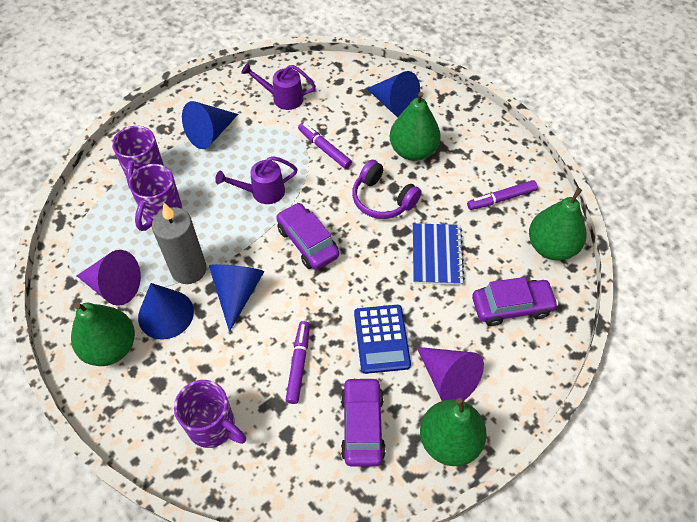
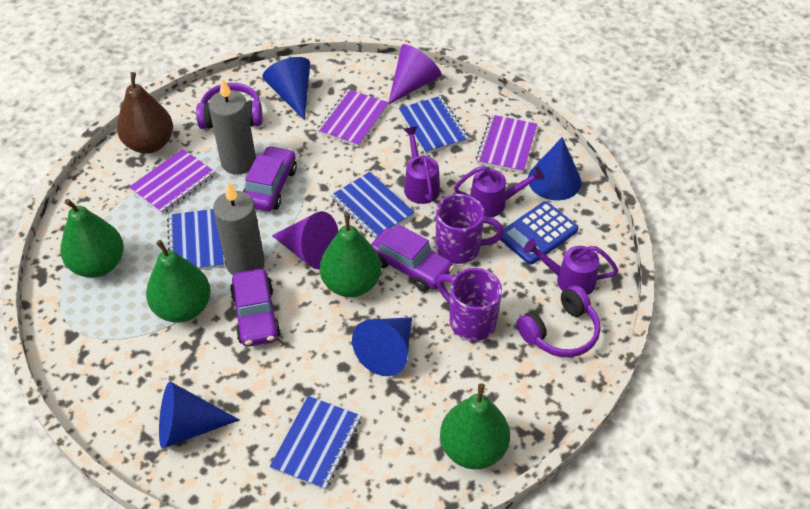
blue notebook: 1 -> 4
brown pear: 0 -> 1
grey candle: 1 -> 2
purple headphones: 1 -> 2
purple marker: 3 -> 0
purple mug: 3 -> 2
purple notebook: 0 -> 3
purple watering can: 2 -> 3

